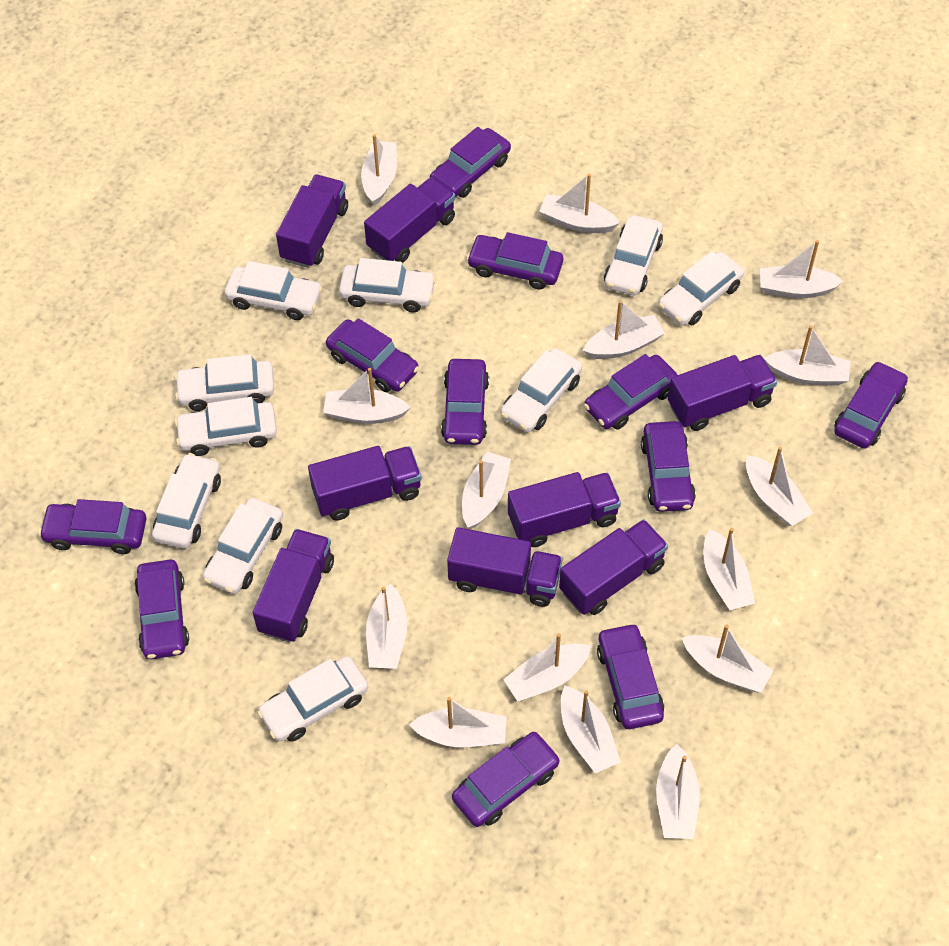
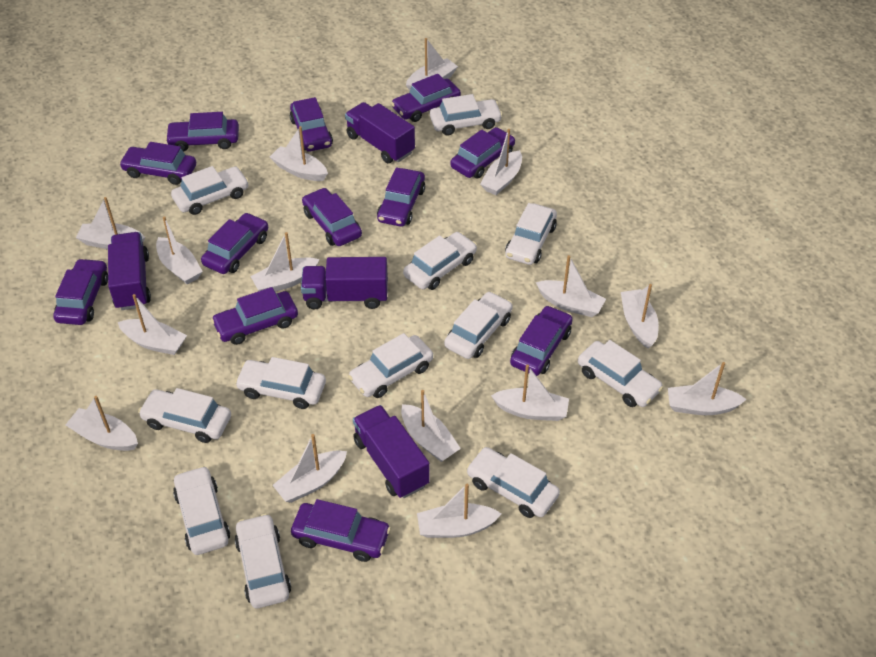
purple car: 11 -> 12
purple truck: 8 -> 4
white car: 10 -> 12

